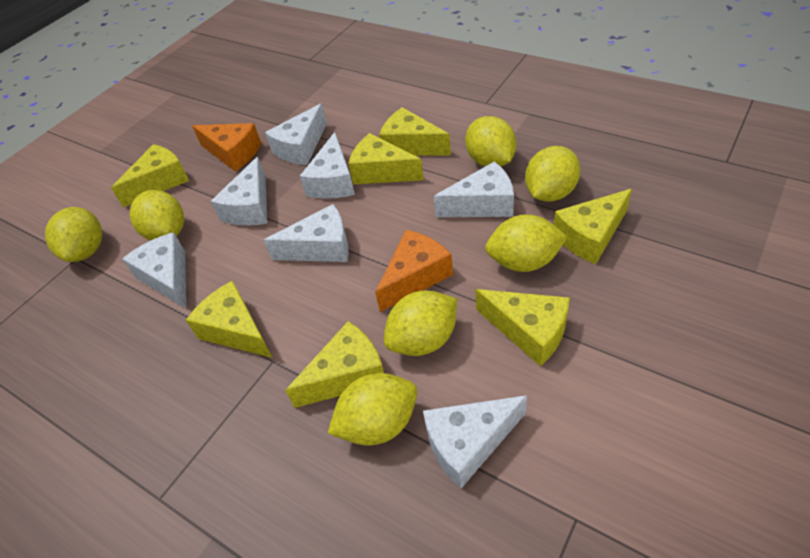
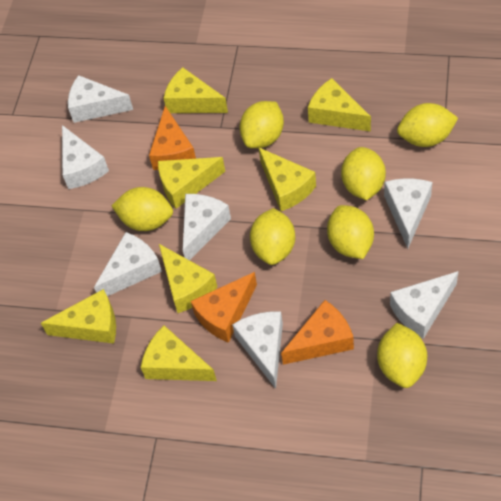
orange cheese: 2 -> 3

